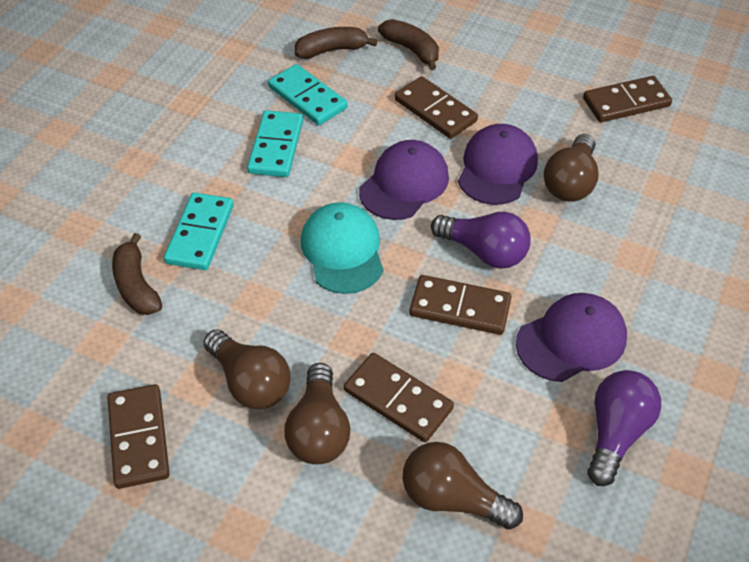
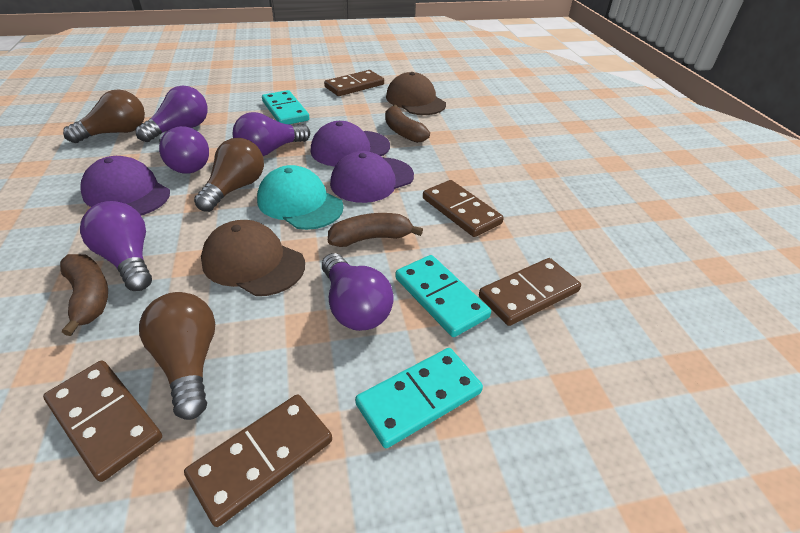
brown cap: 0 -> 2
brown light bulb: 4 -> 3
purple light bulb: 2 -> 5

